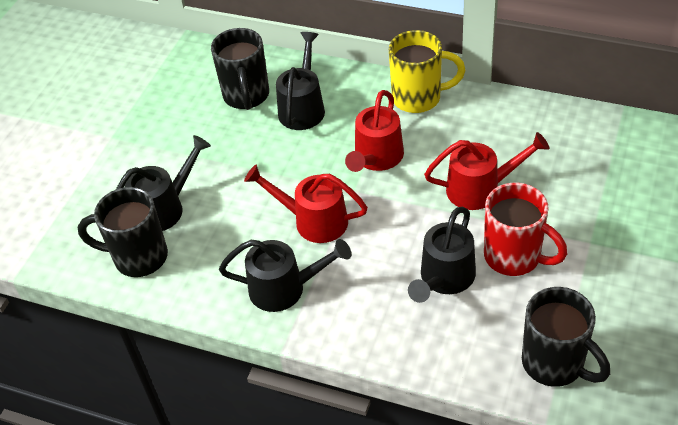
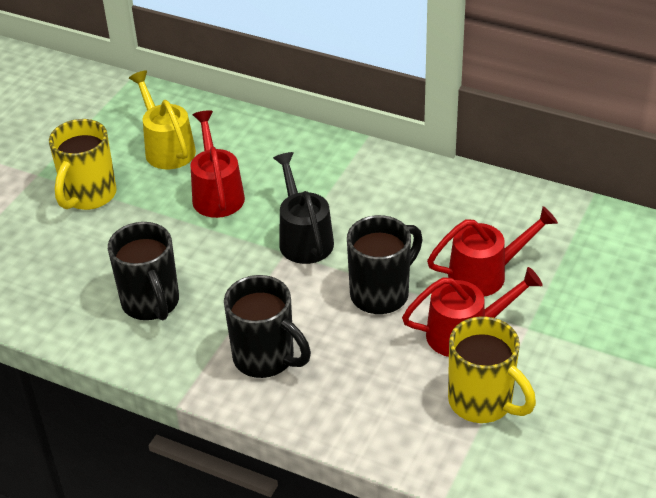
black watering can: 4 -> 1
red mug: 1 -> 0
yellow mug: 1 -> 2
yellow watering can: 0 -> 1

